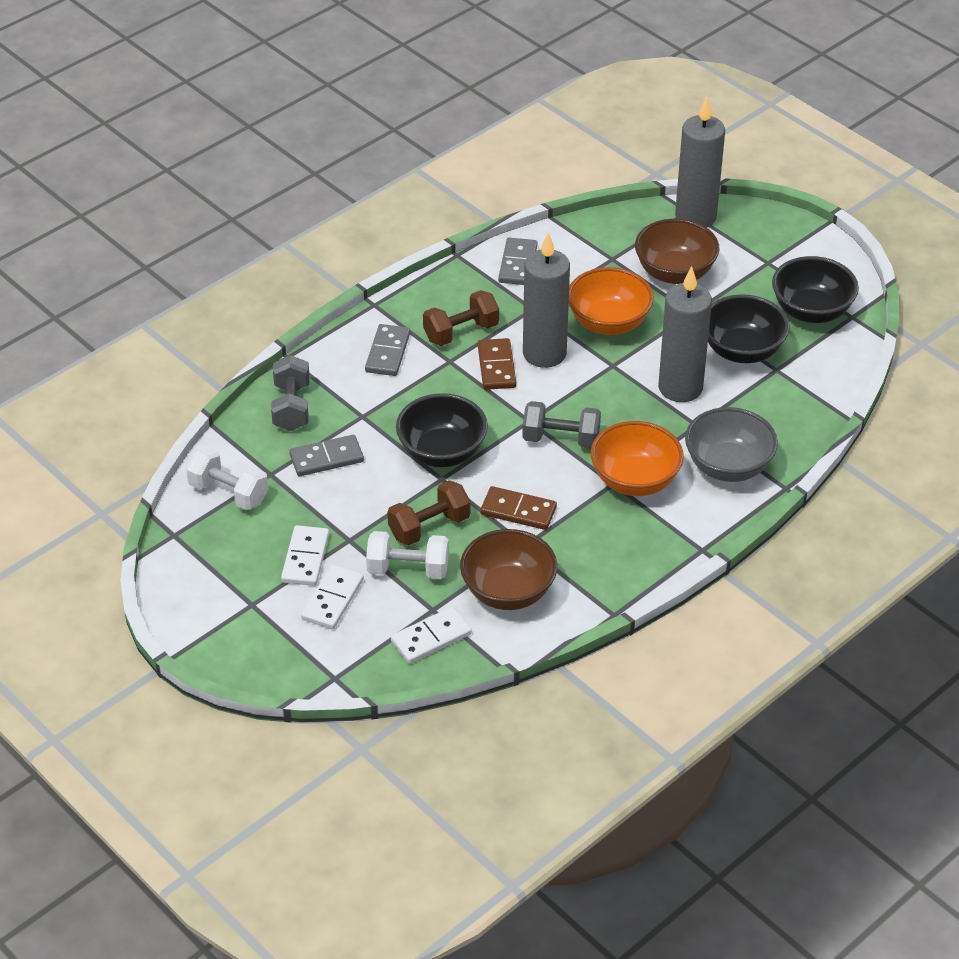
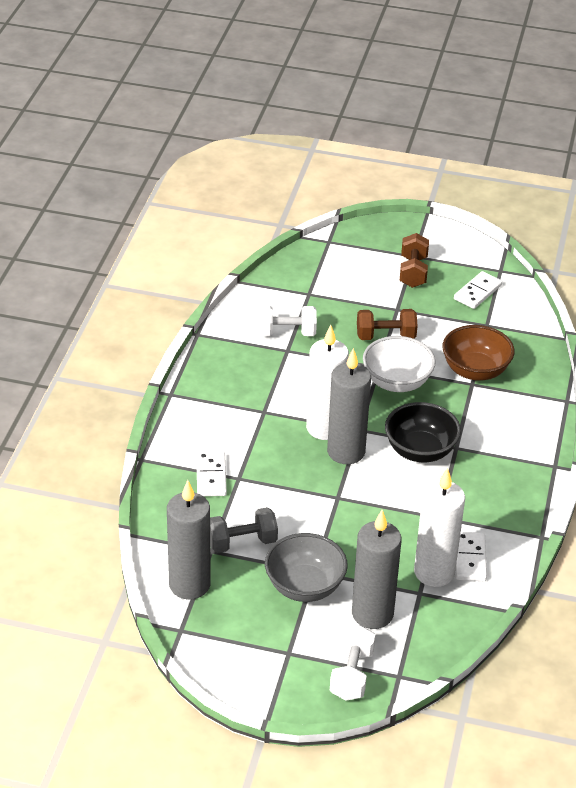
black bowl: 3 -> 1
brown bowl: 2 -> 1
brown domino: 2 -> 0
grey domino: 3 -> 0
grey dumbbell: 2 -> 1
orange bowl: 2 -> 0
white bowl: 0 -> 1
white candle: 0 -> 2

